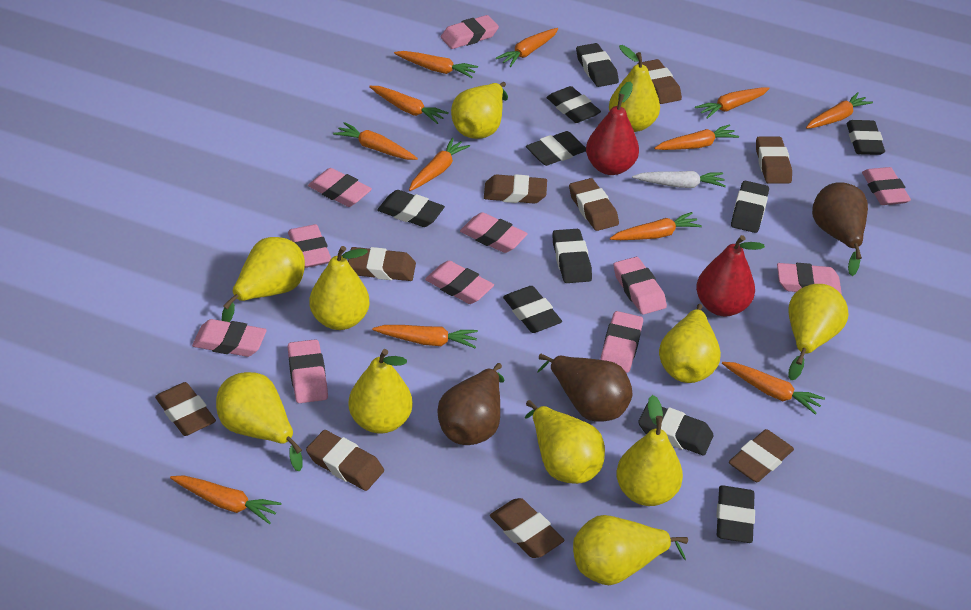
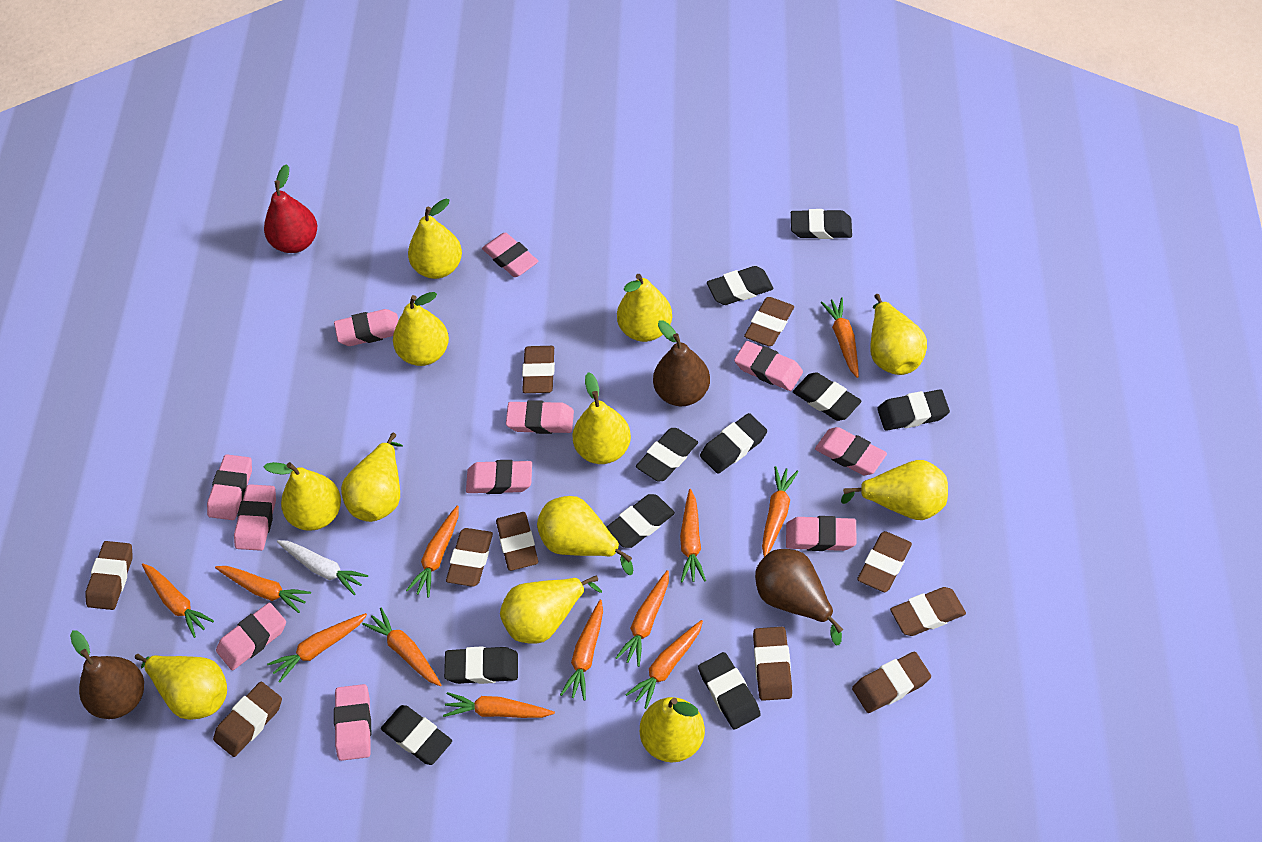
brown eraser: 9 -> 10
red pear: 2 -> 1
yellow pear: 11 -> 12

